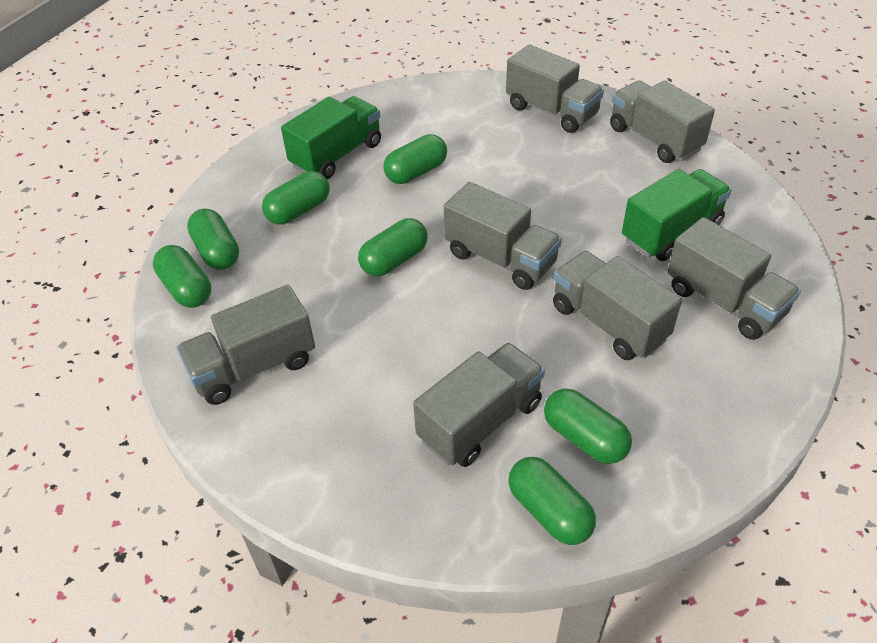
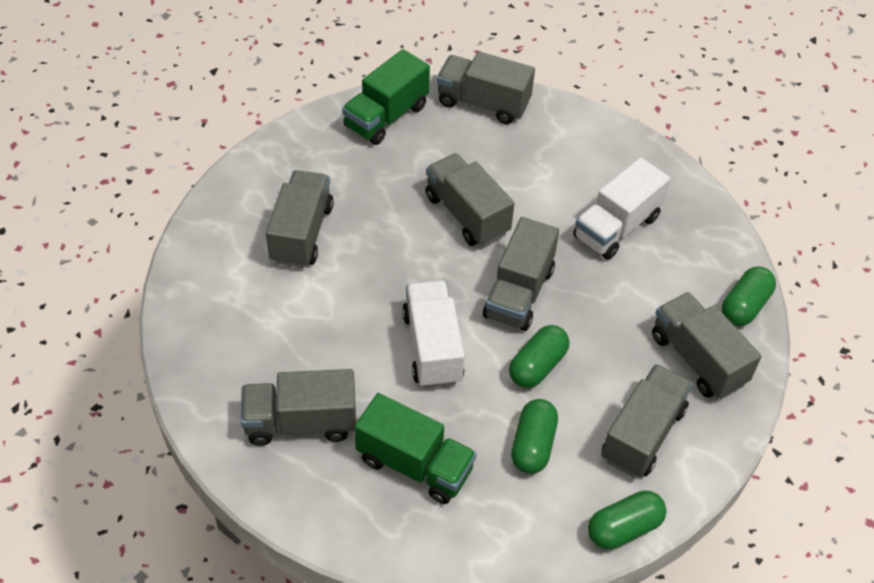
green capsule: 7 -> 4
white truck: 0 -> 2

